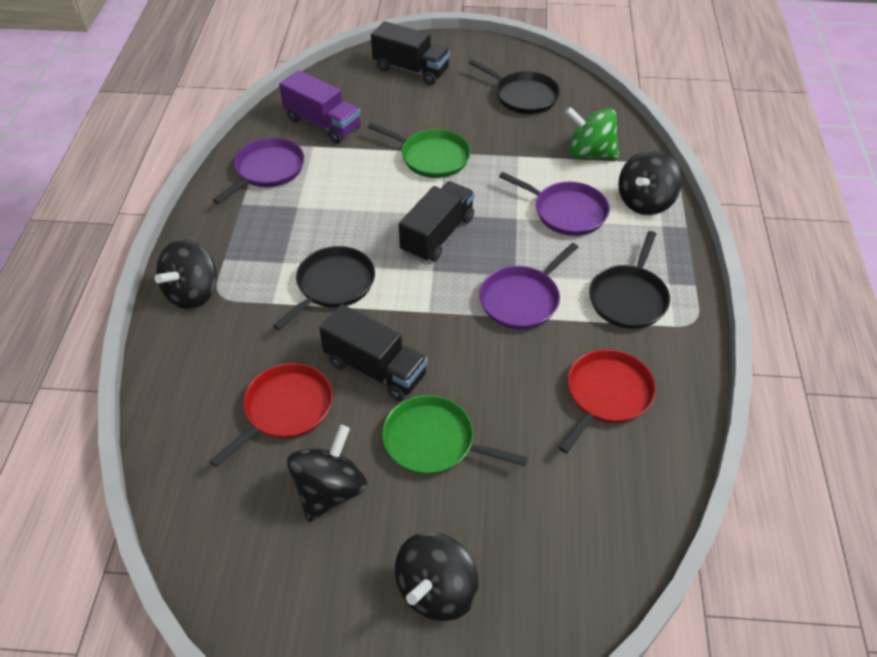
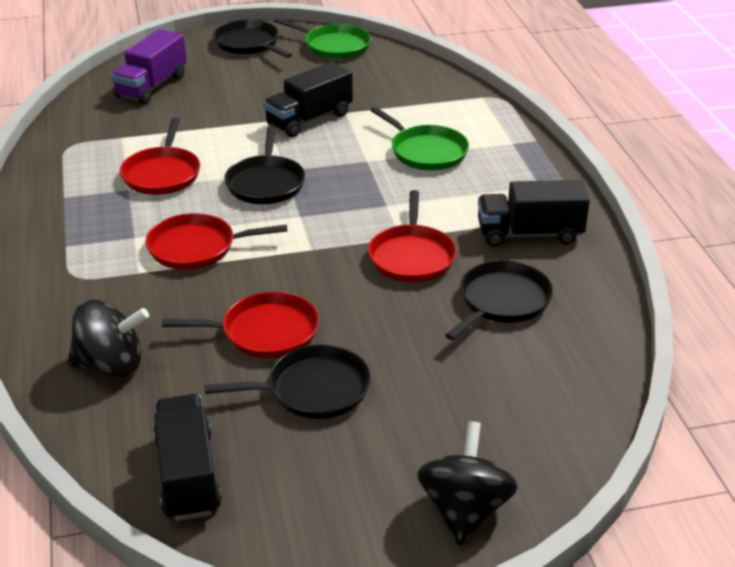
black pan: 3 -> 4
black spinning top: 4 -> 2
green spinning top: 1 -> 0
purple pan: 3 -> 0
red pan: 2 -> 4

